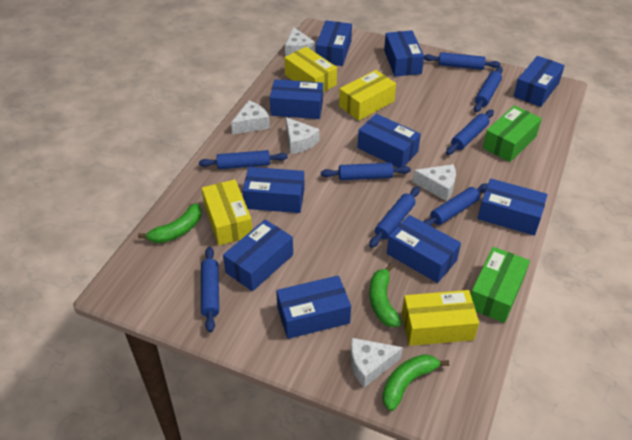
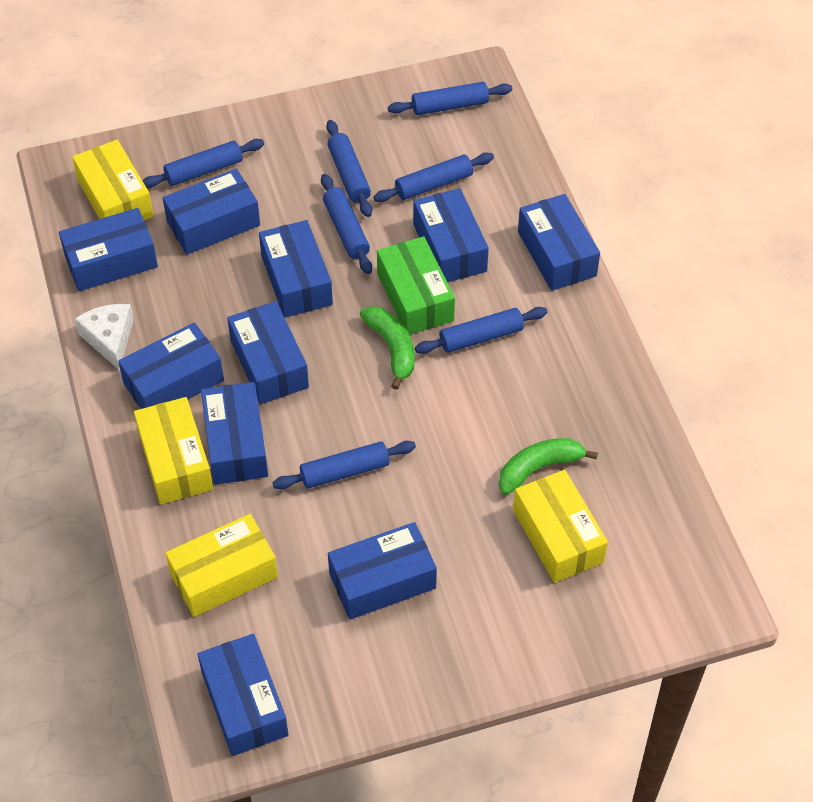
blue rolling pin: 8 -> 7
green banana: 3 -> 2
green box: 2 -> 1
white cheese: 5 -> 1

